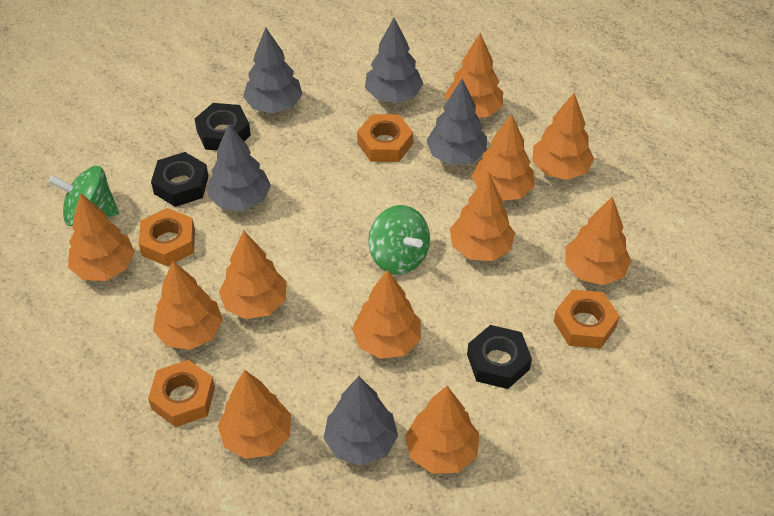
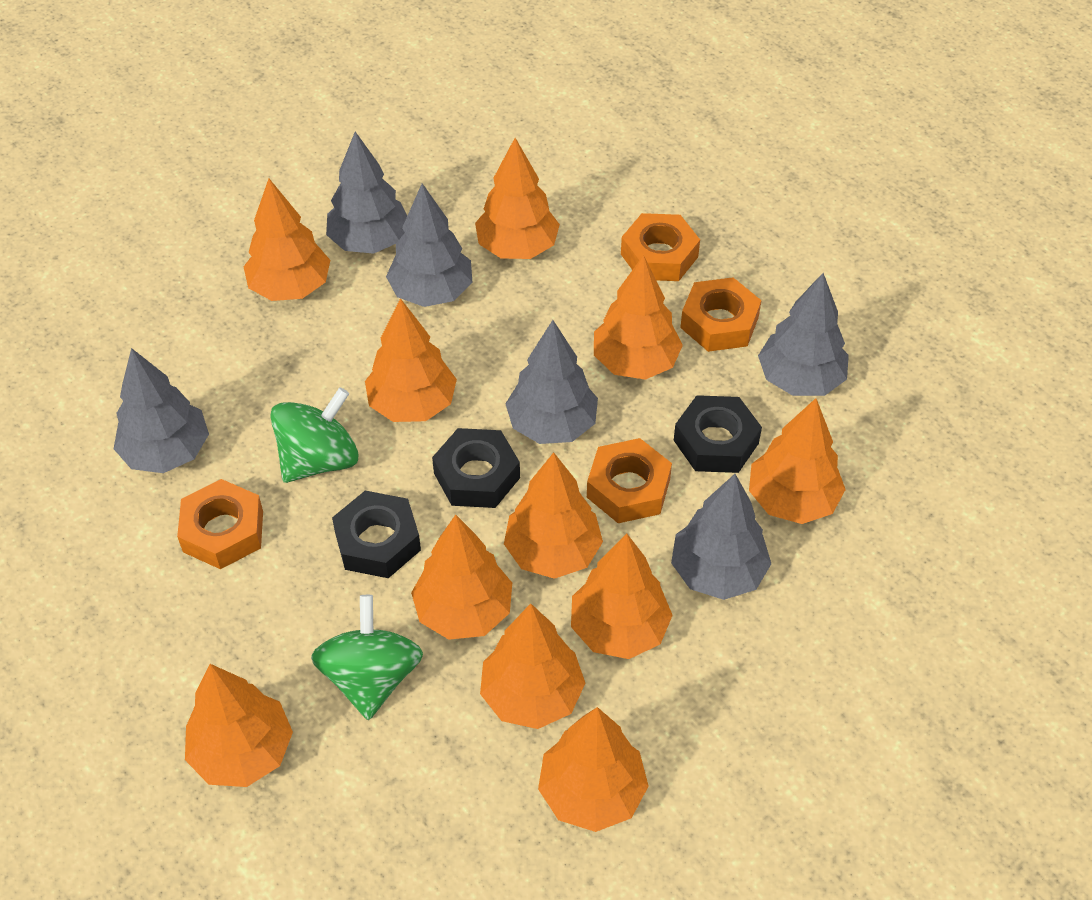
grey tree: 5 -> 6

